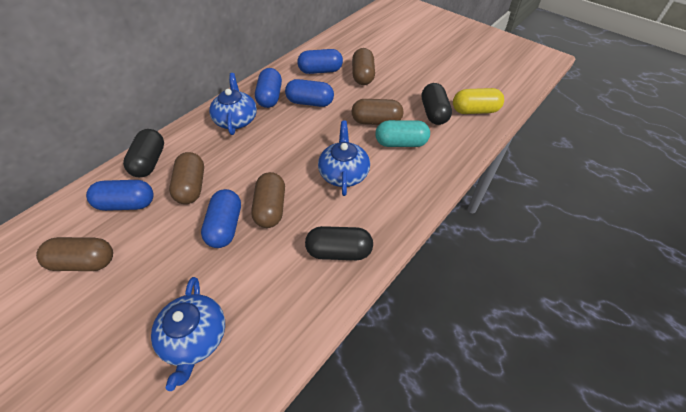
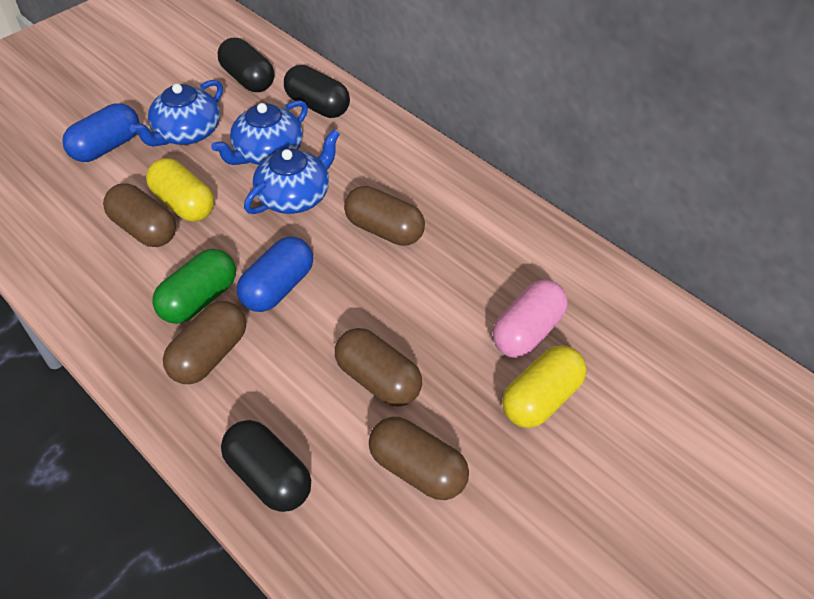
blue capsule: 5 -> 2
green capsule: 0 -> 1
pink capsule: 0 -> 1
turquoise capsule: 1 -> 0
yellow capsule: 1 -> 2

